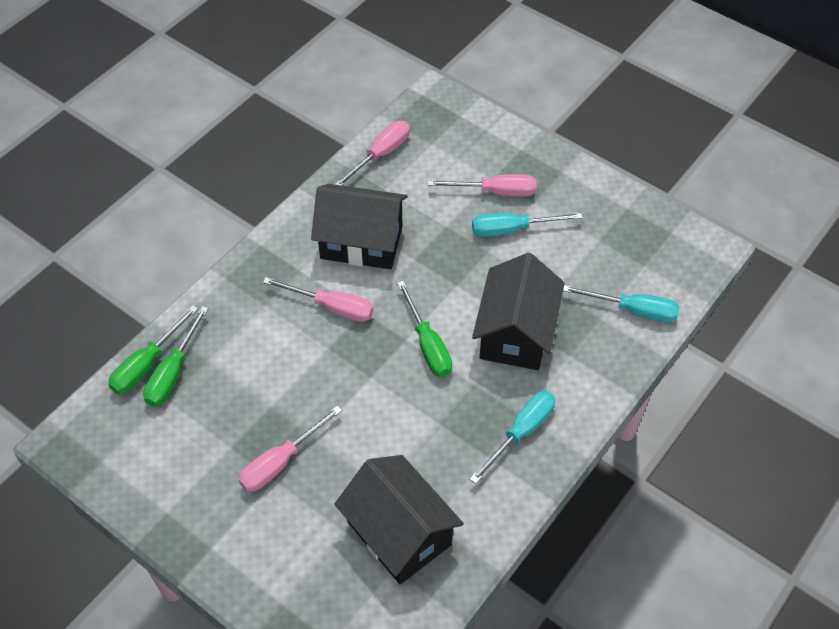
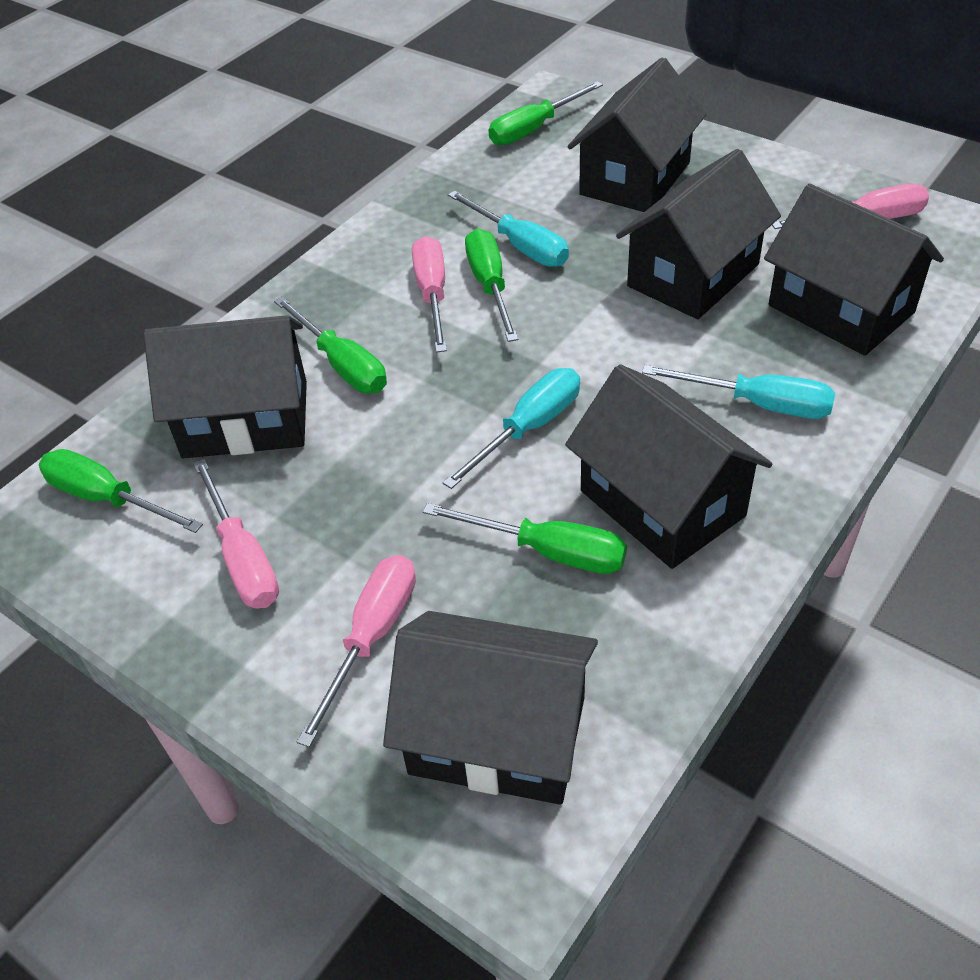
black house: 3 -> 6
green screwdriver: 3 -> 5

